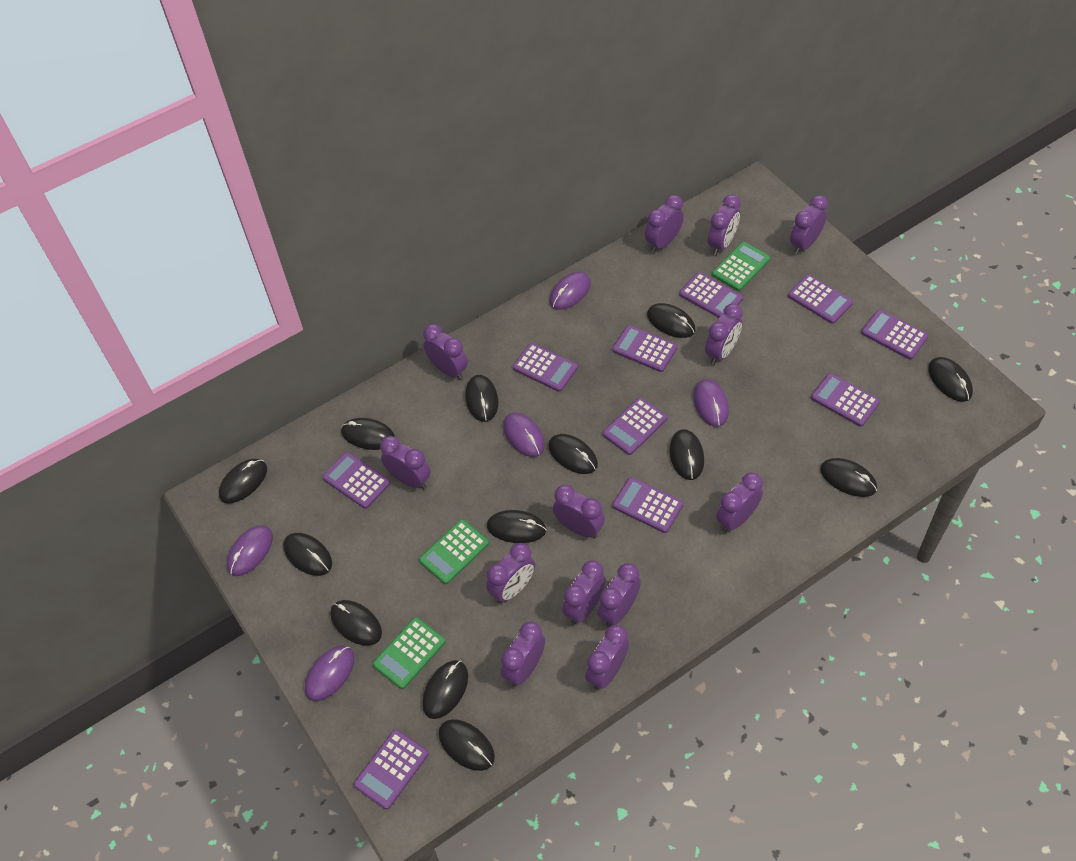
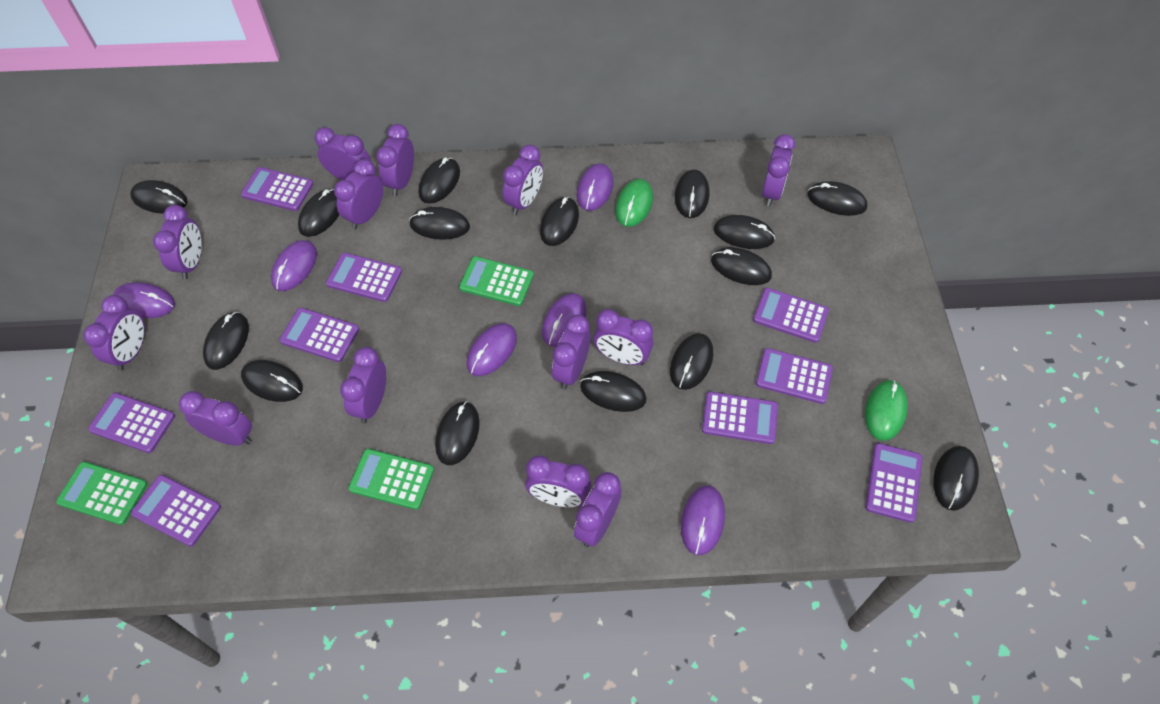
black mouse: 13 -> 15
green mouse: 0 -> 2
purple calculator: 10 -> 9
purple mouse: 5 -> 6

